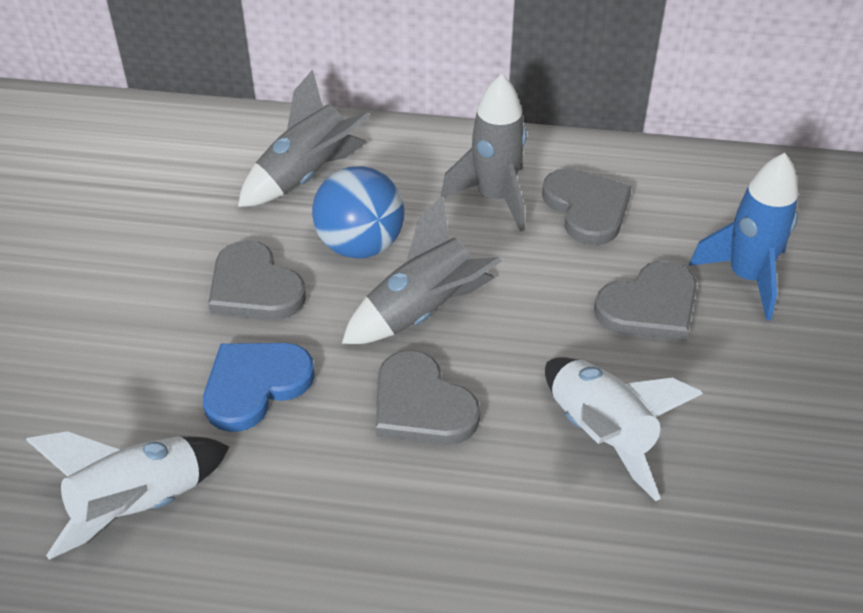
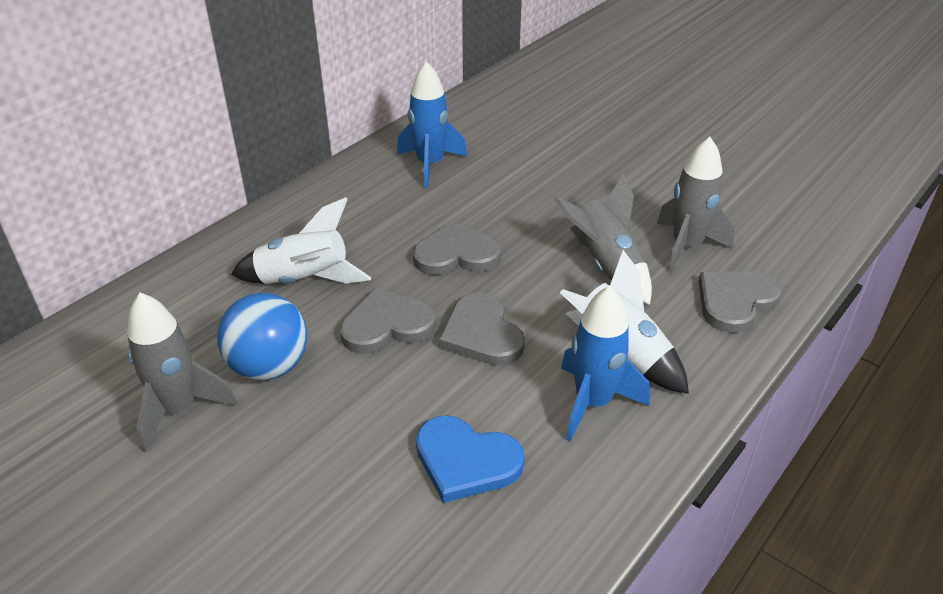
blue rocket: 1 -> 2

